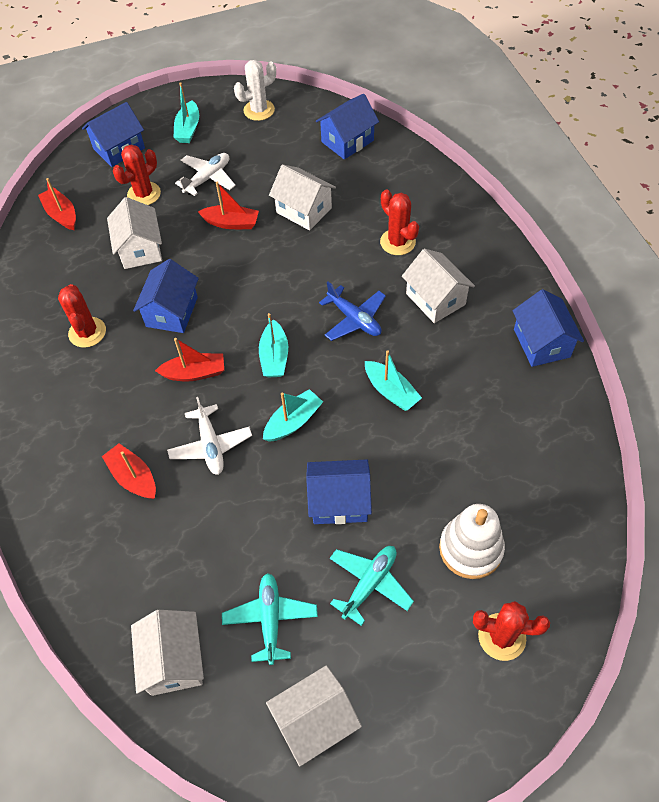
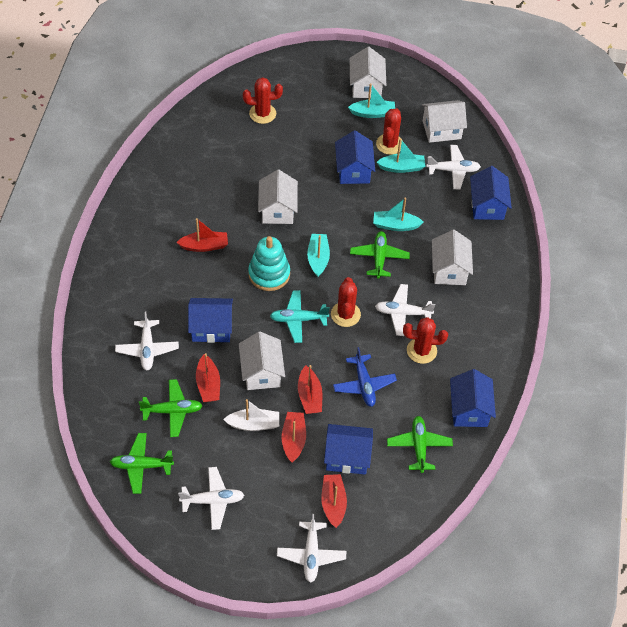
green plane: 0 -> 4
red boat: 4 -> 5
turquoise plane: 2 -> 1
turquoise stacking toy: 0 -> 1
white boat: 0 -> 1
white cactus: 1 -> 0
white plane: 2 -> 5
white stacking toy: 1 -> 0

